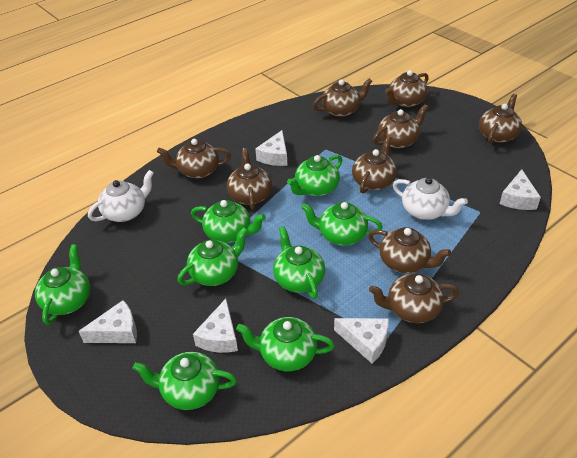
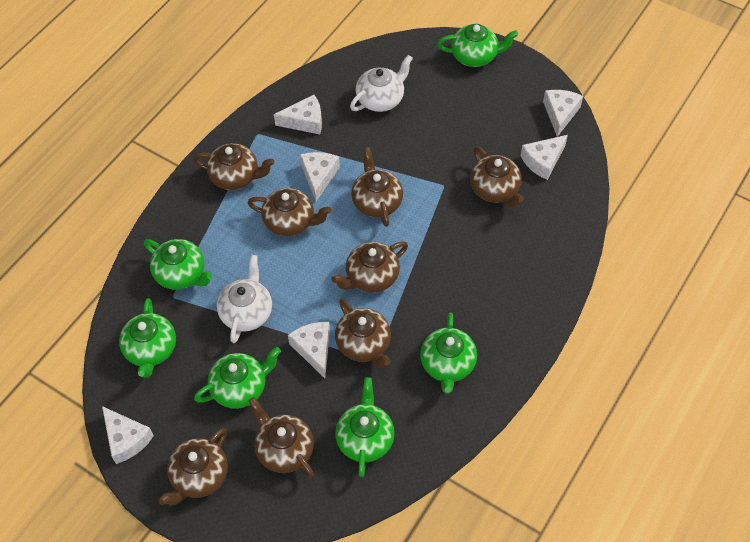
brown teapot: 9 -> 8
green teapot: 8 -> 6
white cheese: 5 -> 6

